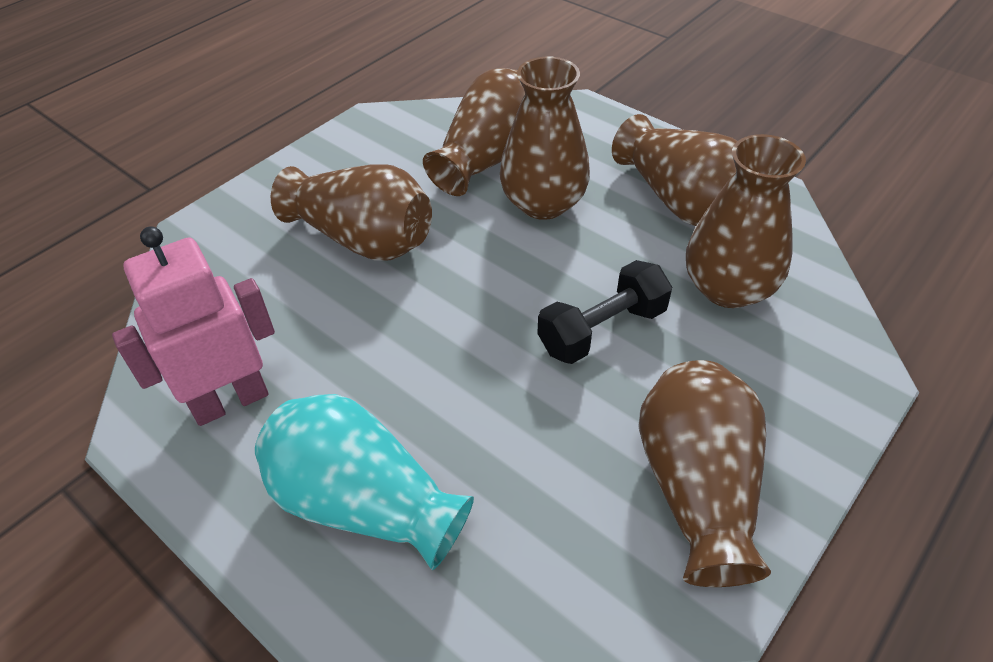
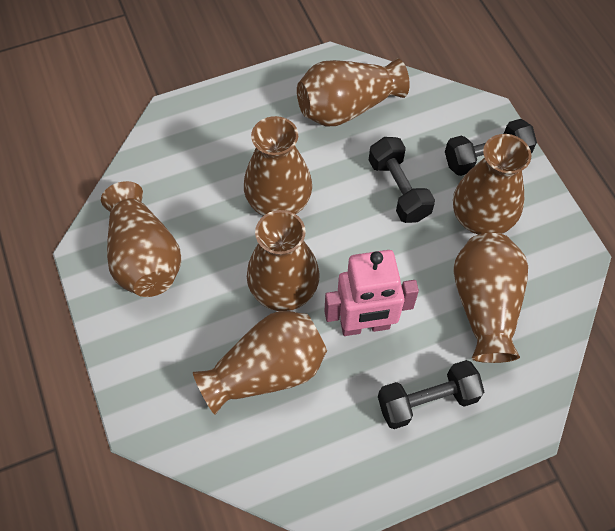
black dumbbell: 1 -> 3
brown vase: 6 -> 7
turquoise vase: 1 -> 0

